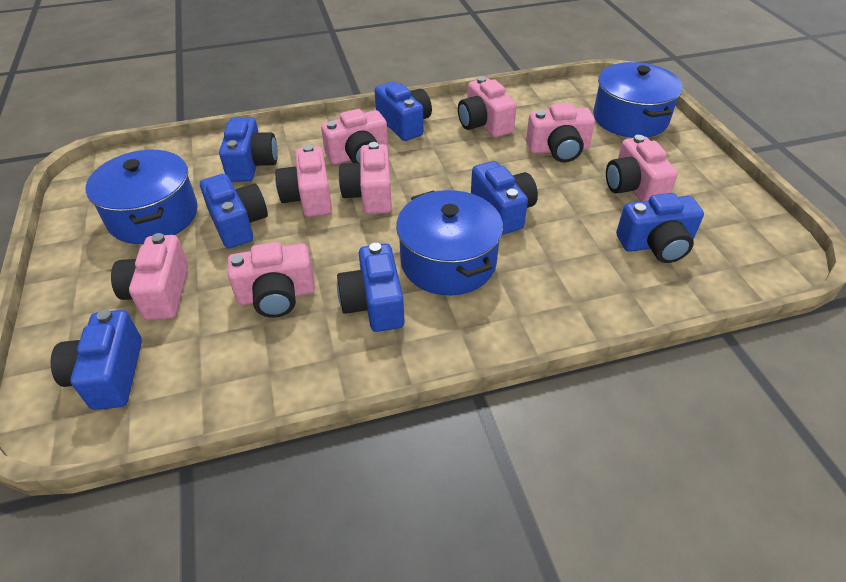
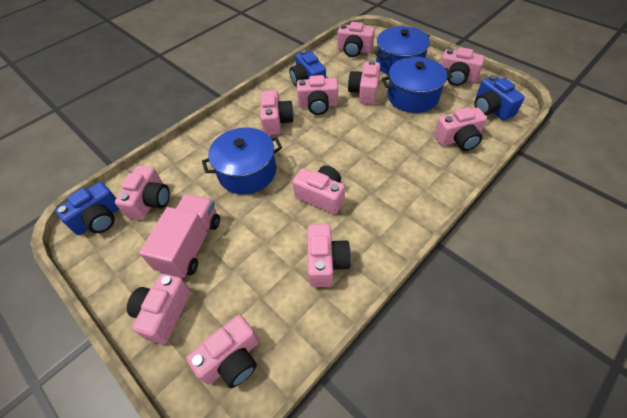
blue camera: 7 -> 3
pink camera: 8 -> 11
pink truck: 0 -> 1

